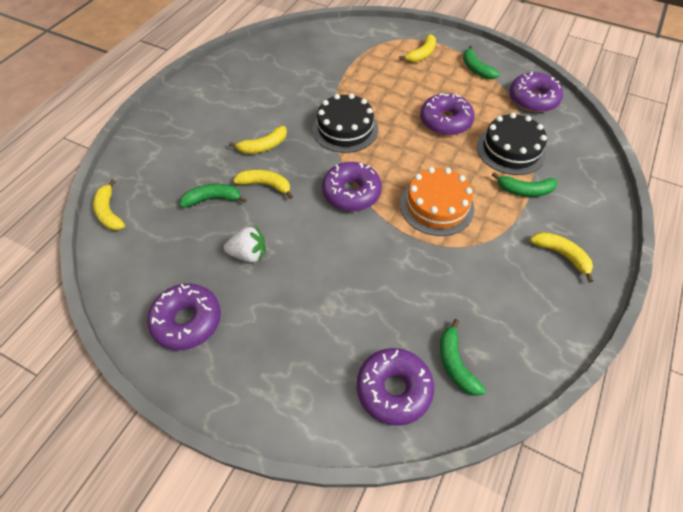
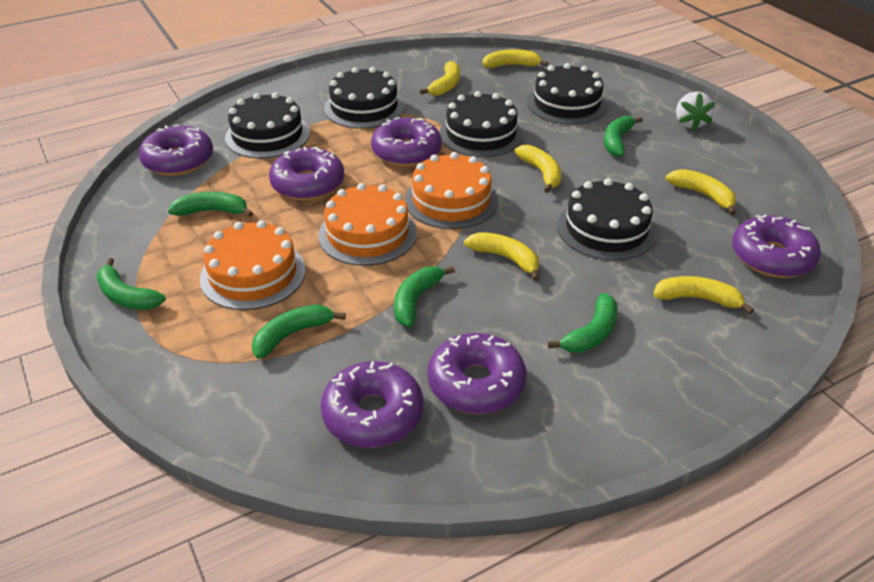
black cake: 2 -> 5
green banana: 4 -> 6
orange cake: 1 -> 3
purple donut: 5 -> 6
yellow banana: 5 -> 6

